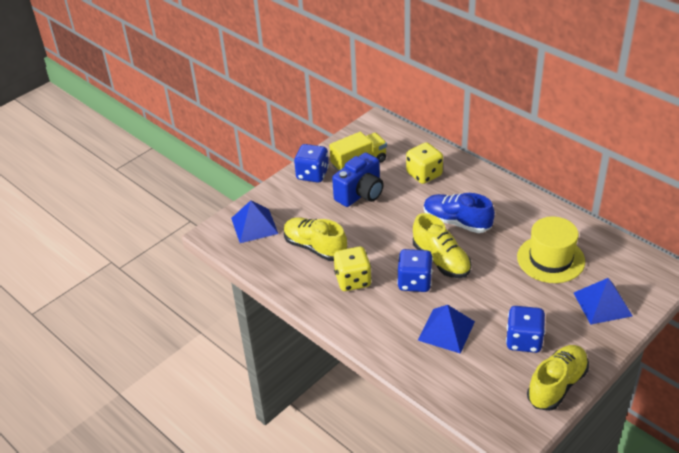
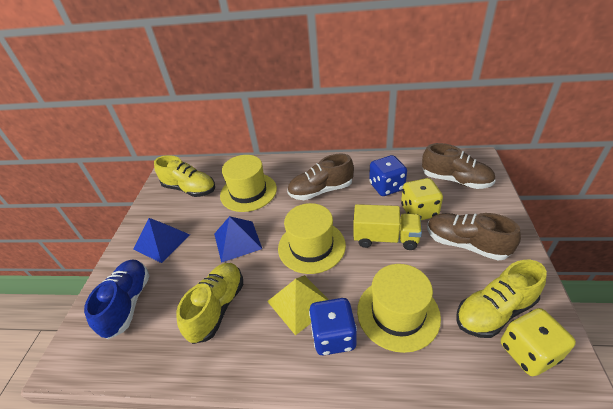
blue camera: 1 -> 0
blue dice: 3 -> 2
blue pyramid: 3 -> 2
brown shoe: 0 -> 3
yellow hat: 1 -> 3
yellow pyramid: 0 -> 1

